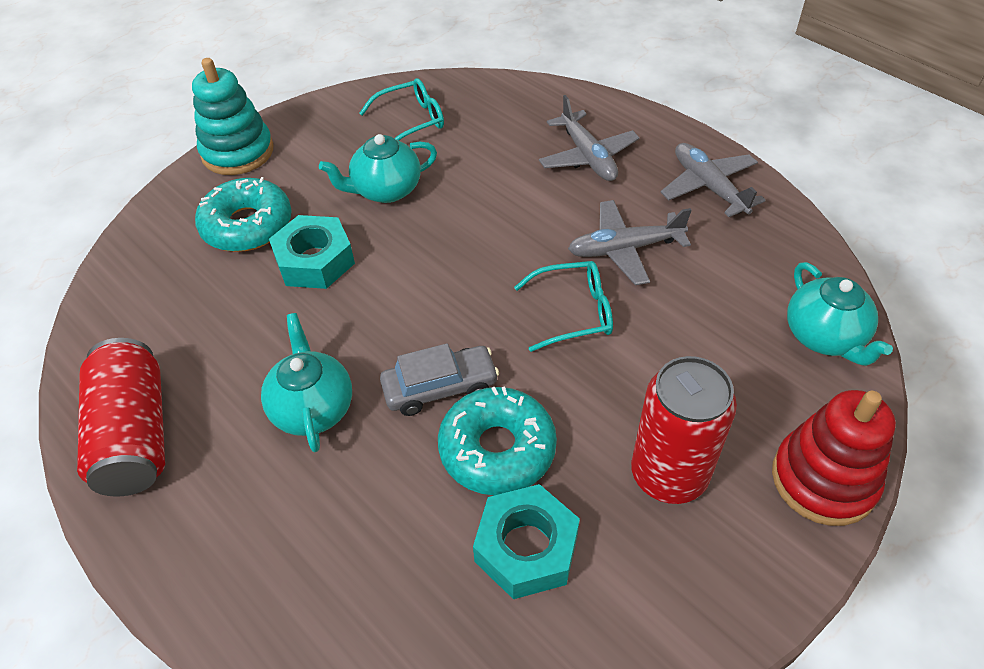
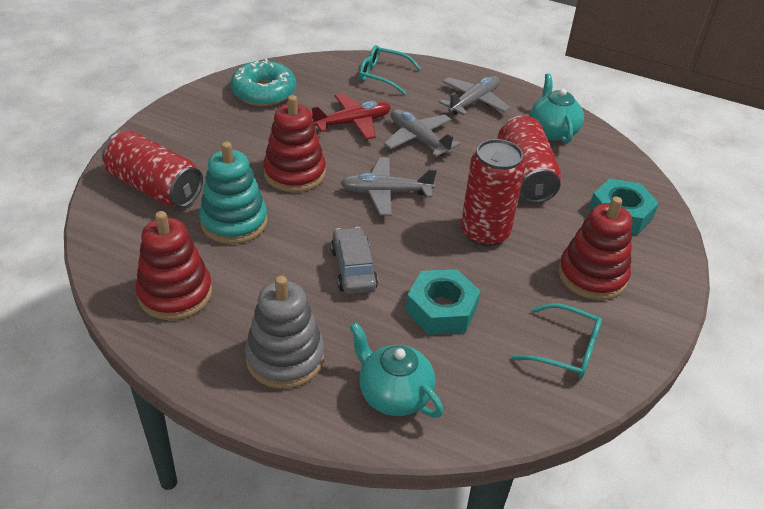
grey stacking toy: 0 -> 1
red can: 2 -> 3
red plane: 0 -> 1
red stacking toy: 1 -> 3
turquoise donut: 2 -> 1
turquoise teapot: 3 -> 2

